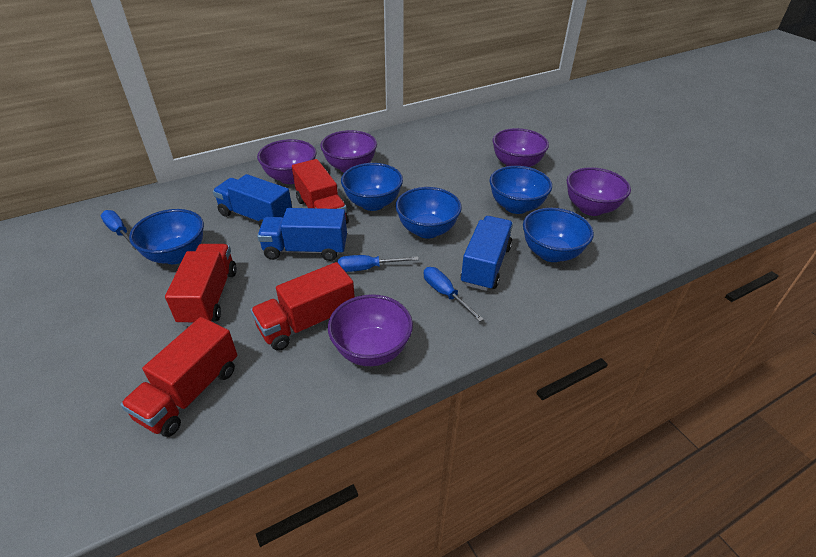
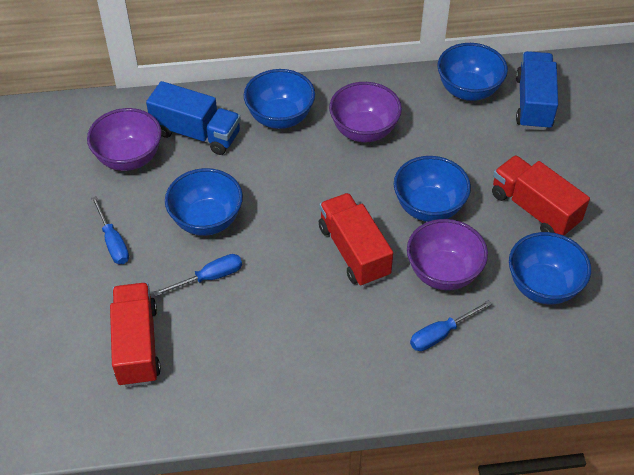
blue truck: 3 -> 2
purple bowl: 5 -> 3
red truck: 4 -> 3

